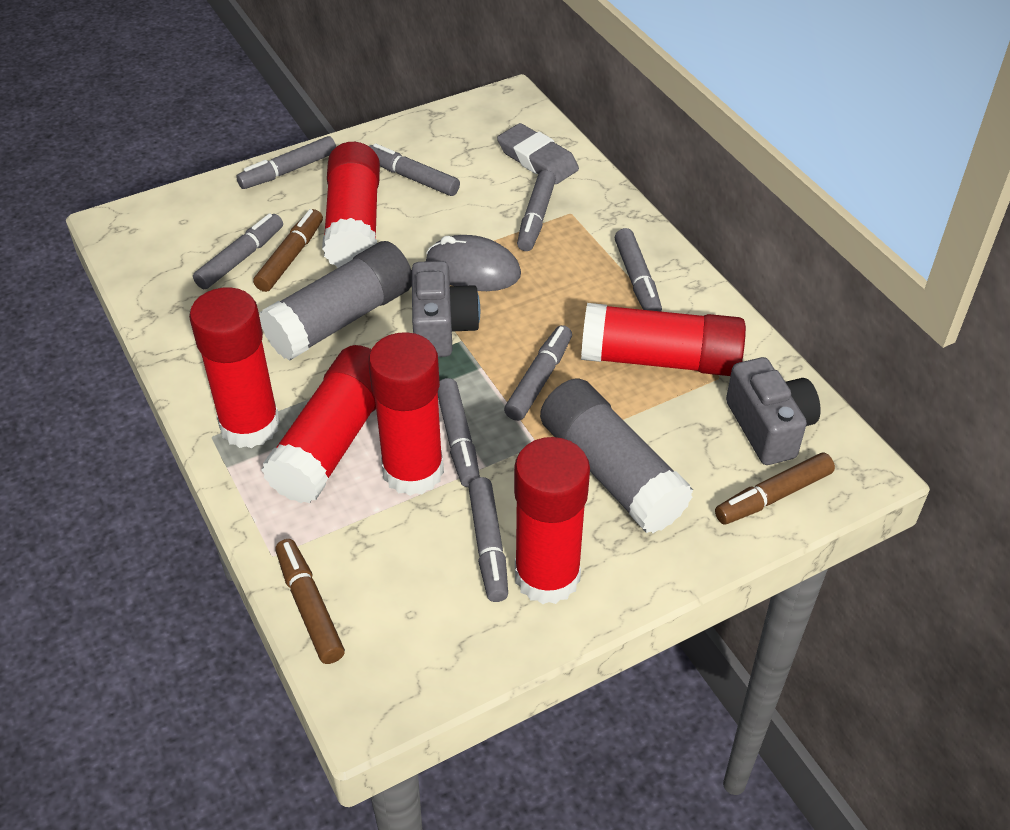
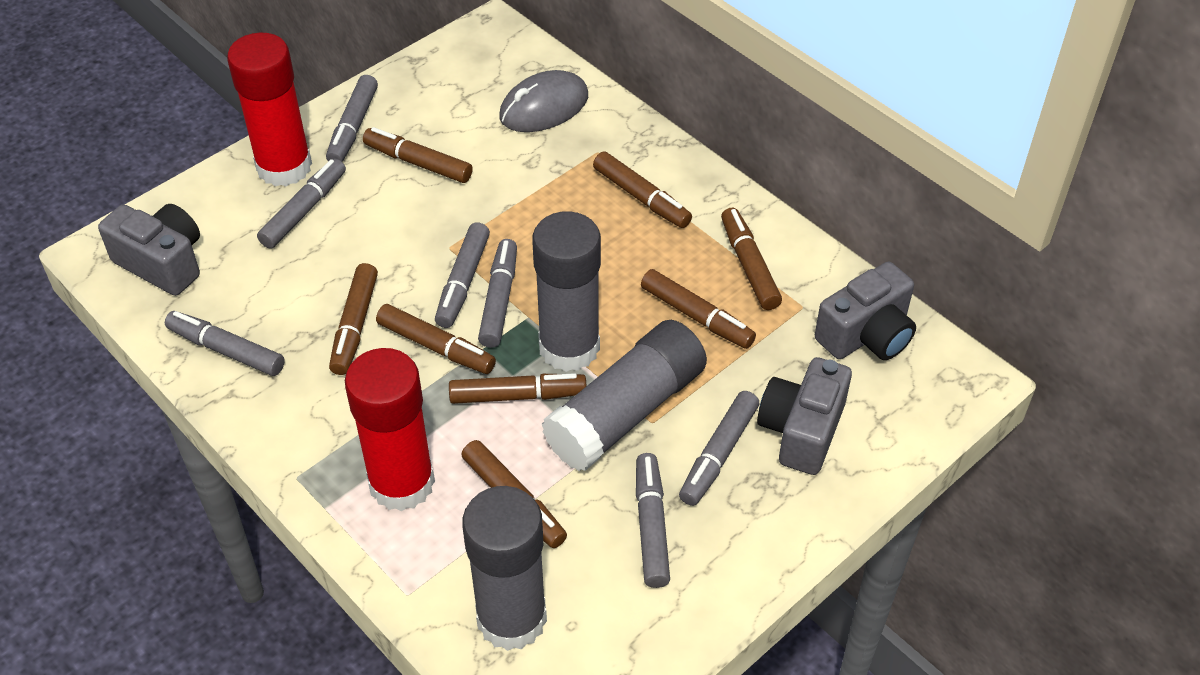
brown marker: 3 -> 8
grey camera: 2 -> 3
grey eraser: 1 -> 0
grey glue stick: 2 -> 3
grey marker: 8 -> 7
red glue stick: 6 -> 2

